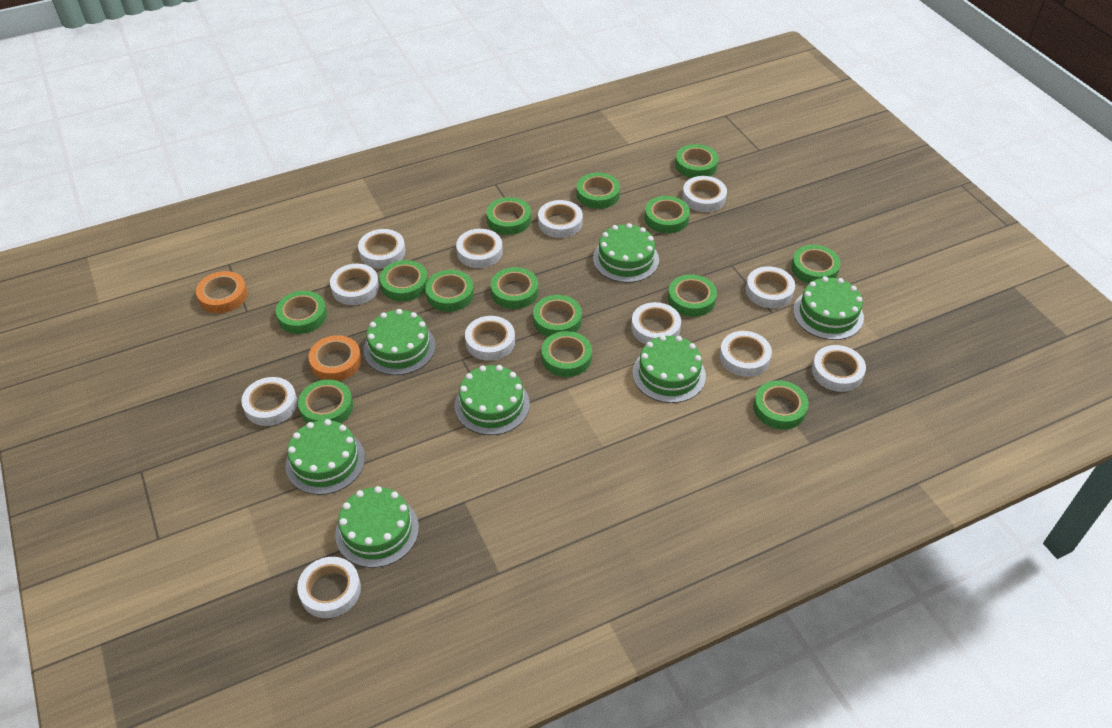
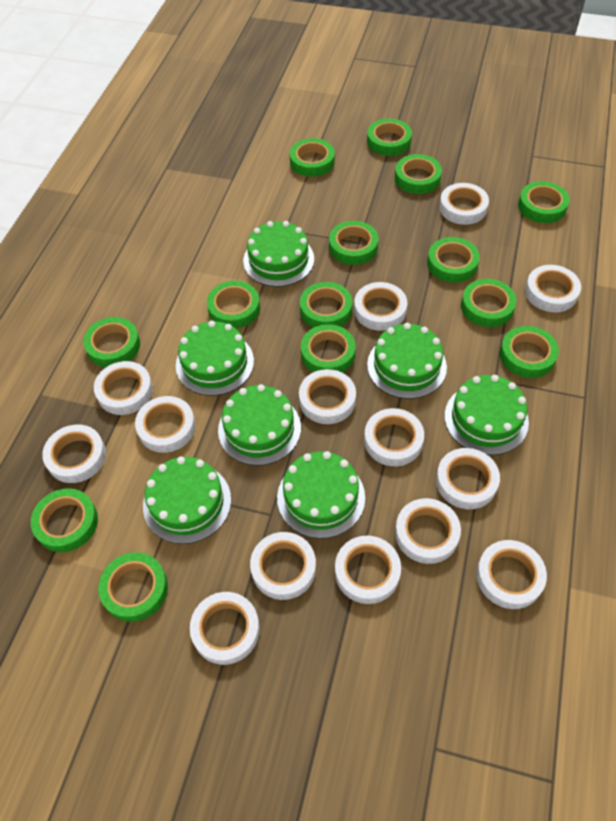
orange tape: 2 -> 0
white tape: 12 -> 14

